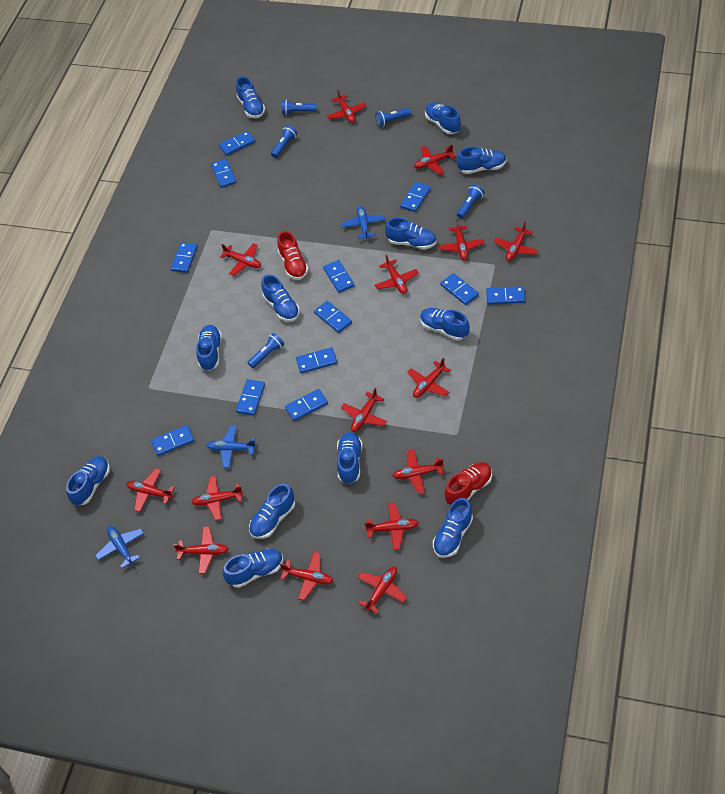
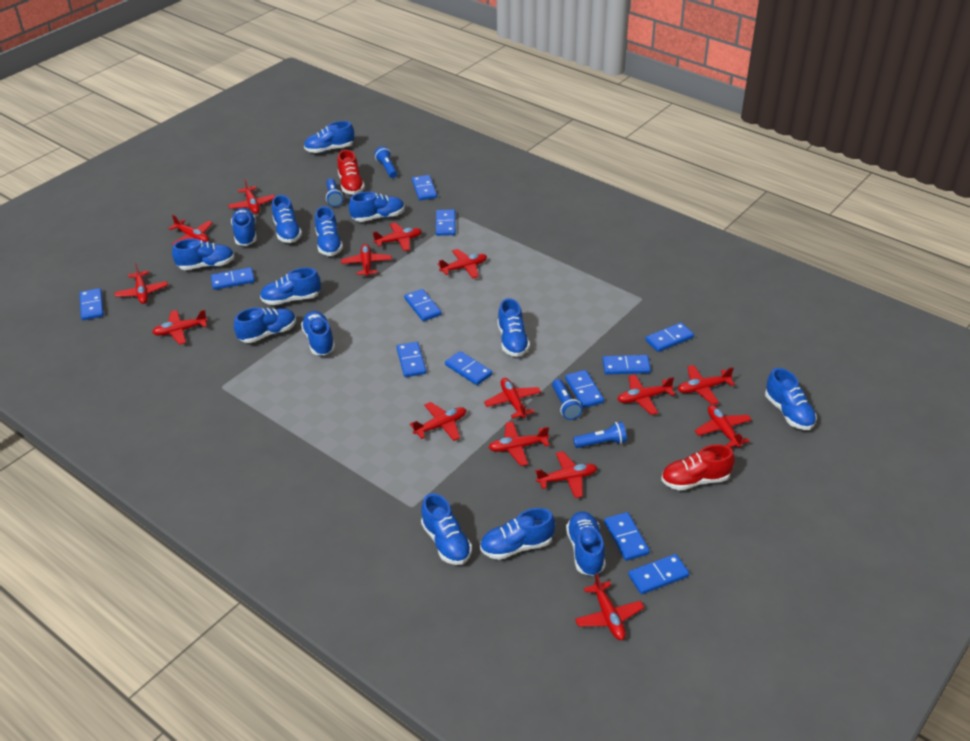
blue flashlight: 5 -> 4
blue plane: 3 -> 0
blue shoe: 12 -> 14

